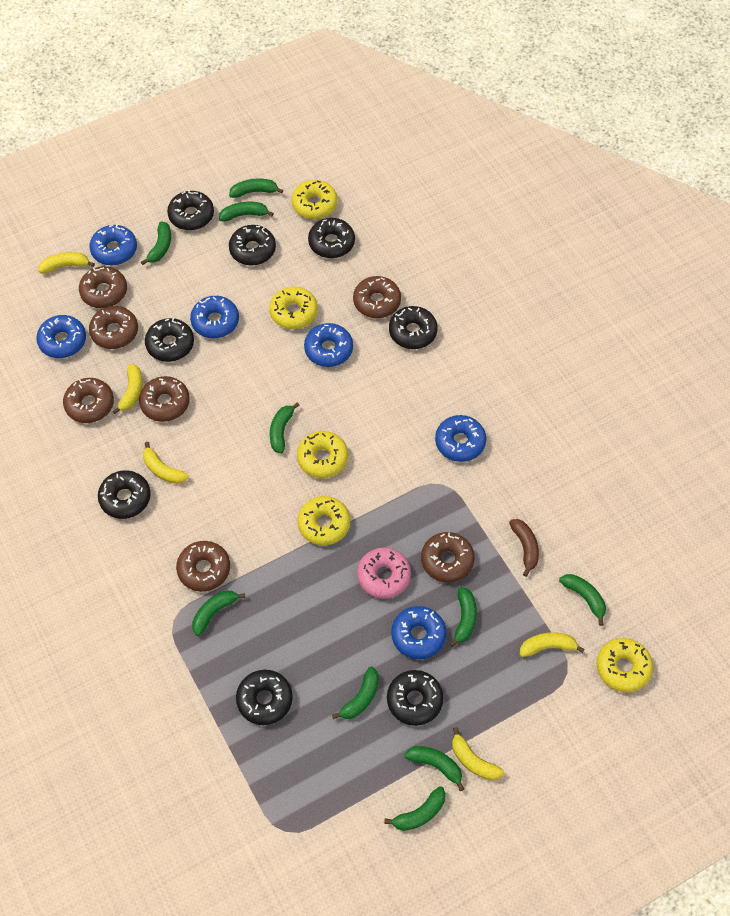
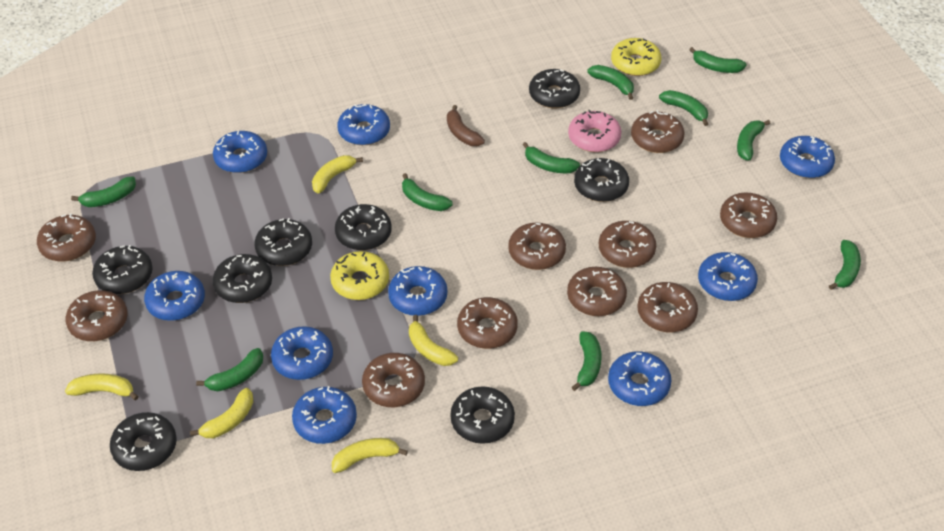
blue donut: 6 -> 9
brown donut: 7 -> 10
yellow donut: 5 -> 2

